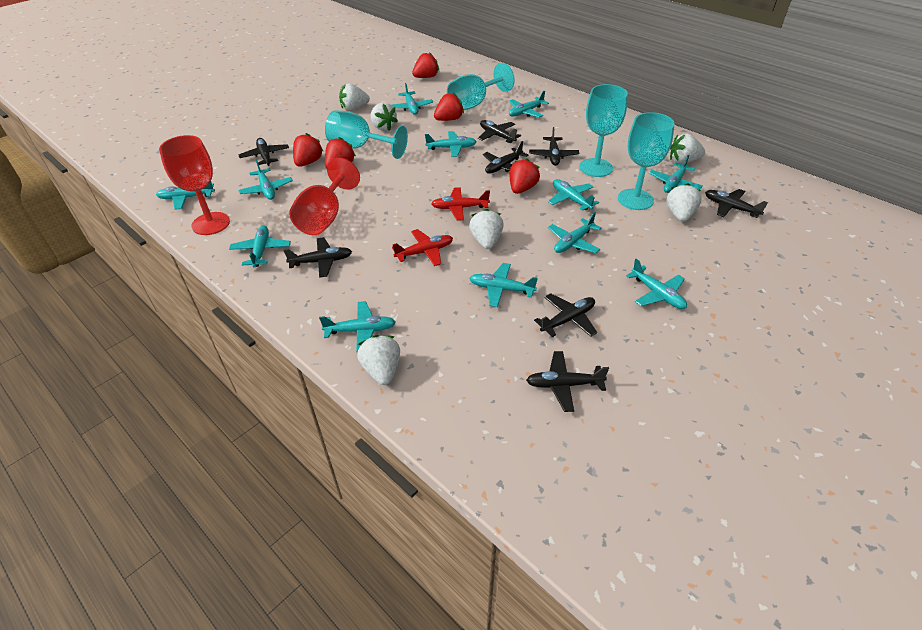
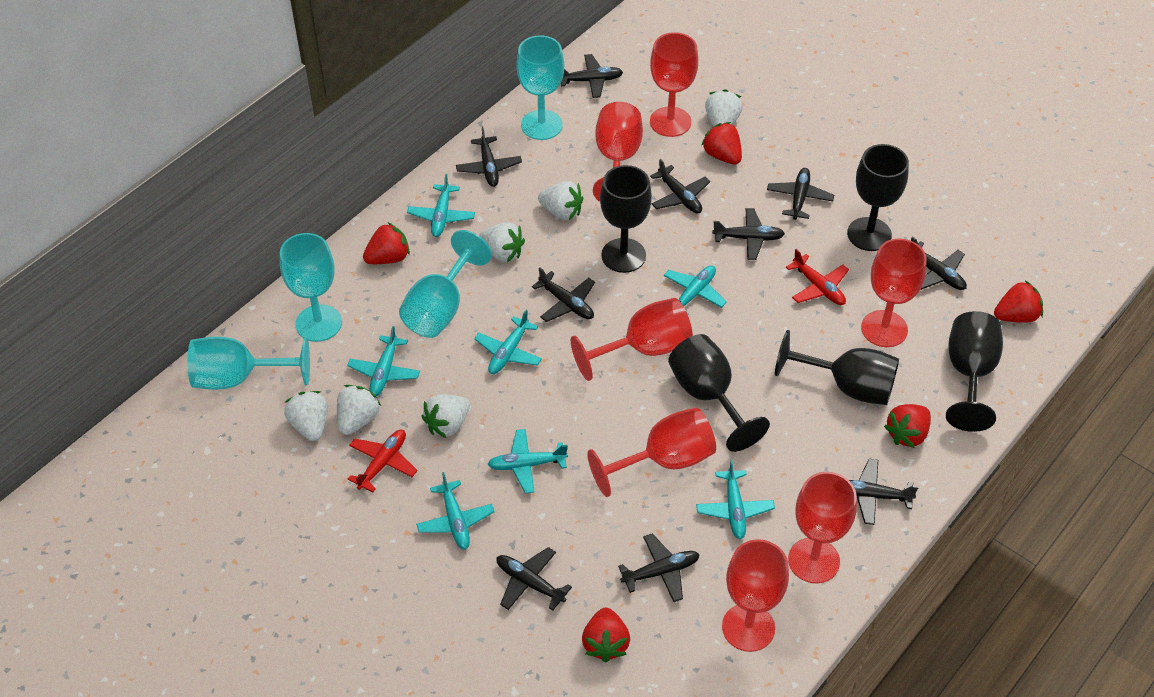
black goblet: 0 -> 5
black plane: 8 -> 10
red goblet: 2 -> 7
turquoise plane: 12 -> 7

